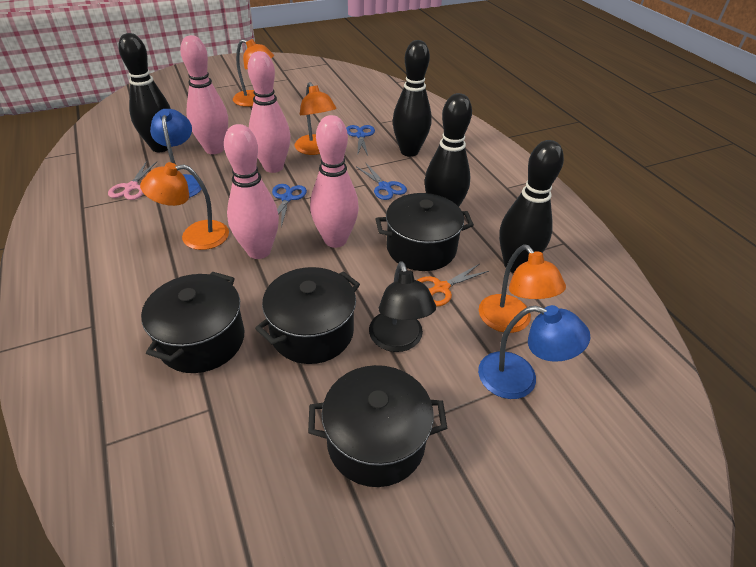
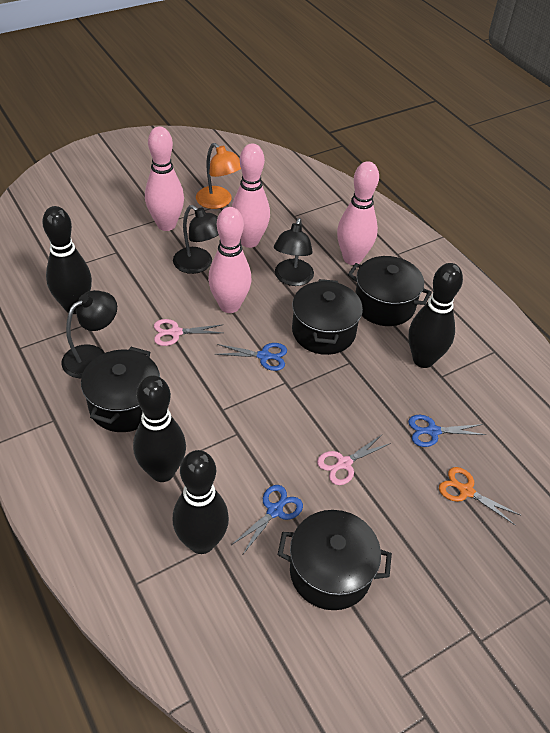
black lamp: 1 -> 3
blue lamp: 2 -> 0
orange lamp: 4 -> 1
pink scissors: 1 -> 2

